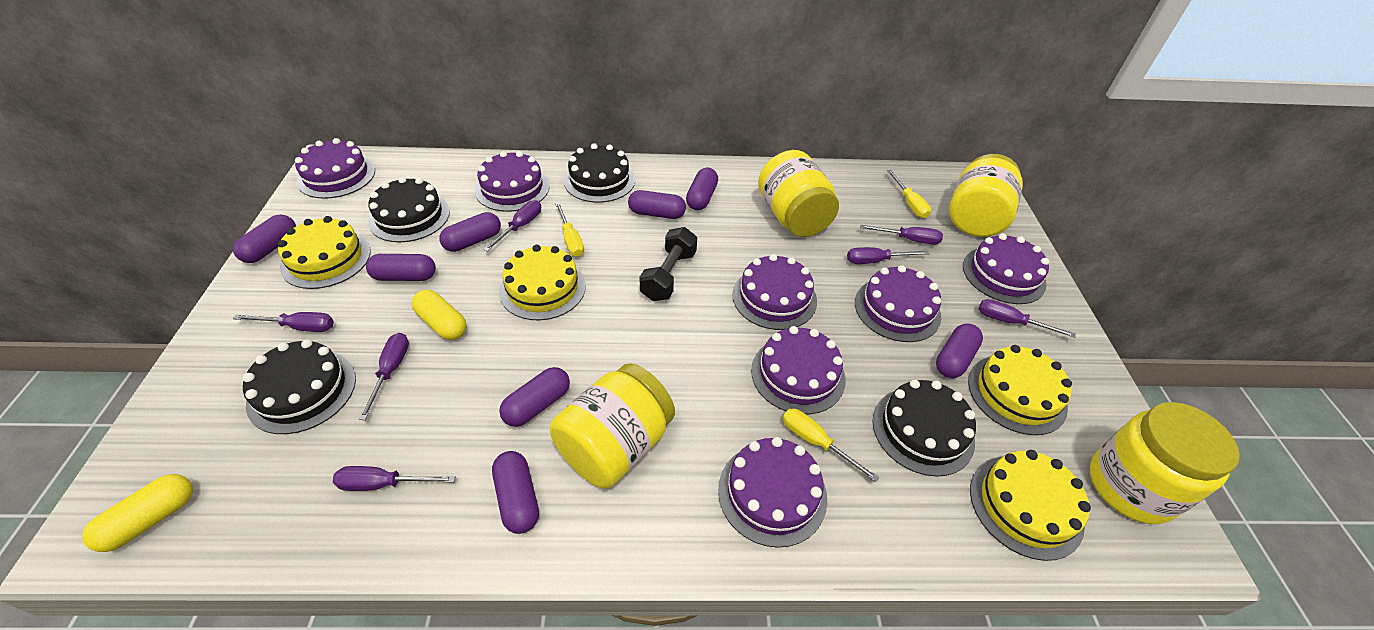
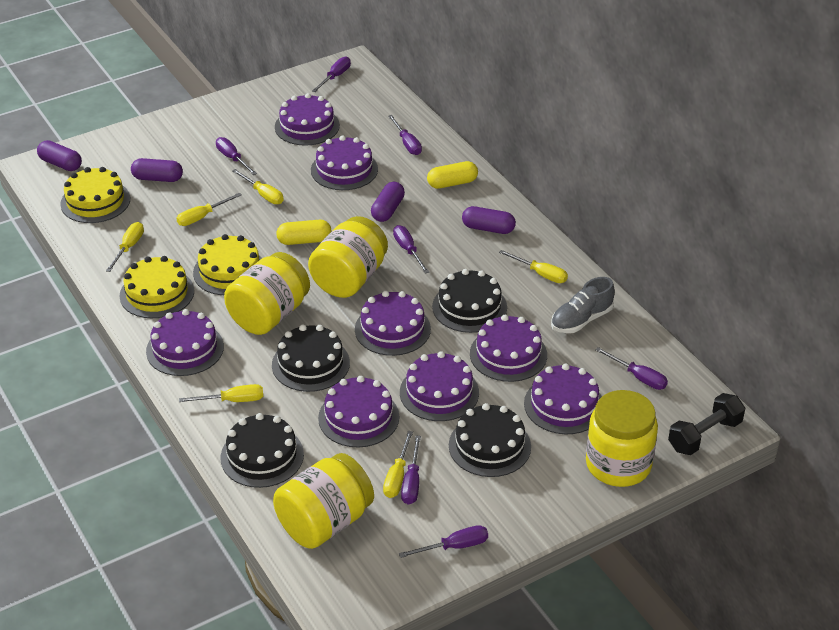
grey shoe: 0 -> 1
purple cake: 7 -> 8
purple capsule: 8 -> 4
yellow cake: 4 -> 3
yellow screwdriver: 3 -> 6

